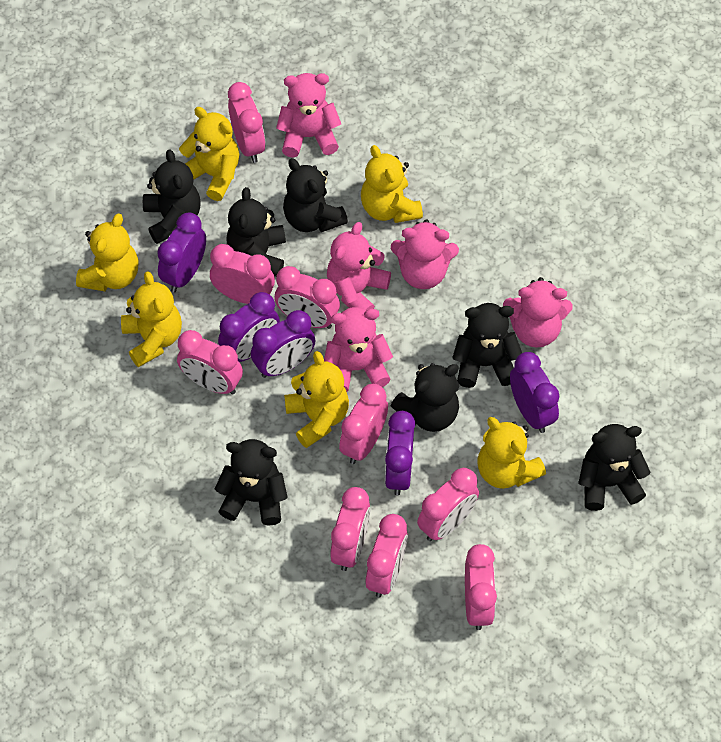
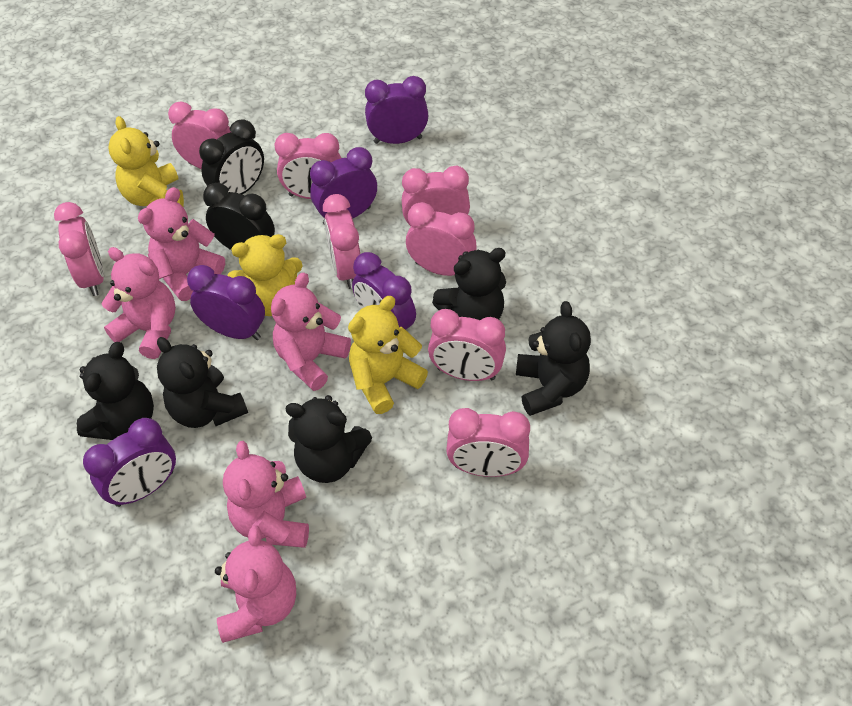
black clock: 0 -> 2
black teddy bear: 7 -> 5
pink clock: 9 -> 8
yellow teddy bear: 6 -> 3

